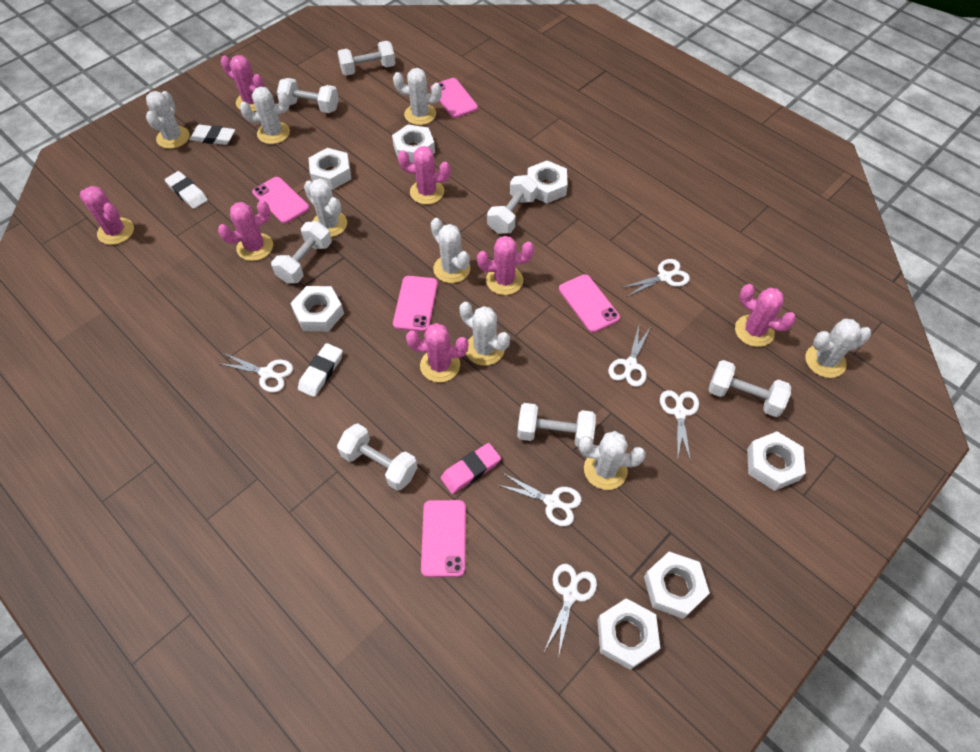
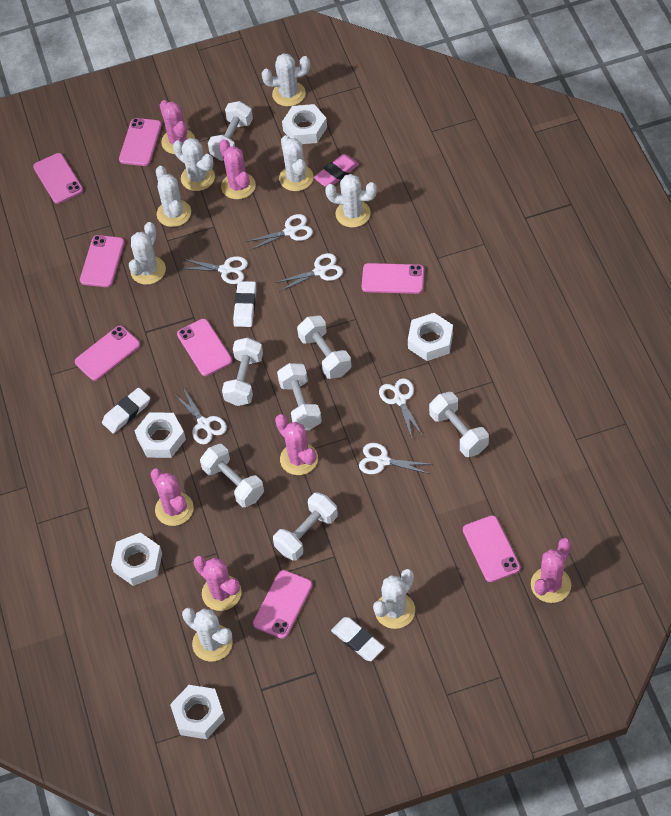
pink cactus: 7 -> 6
pink phone: 5 -> 8
white nut: 7 -> 5

